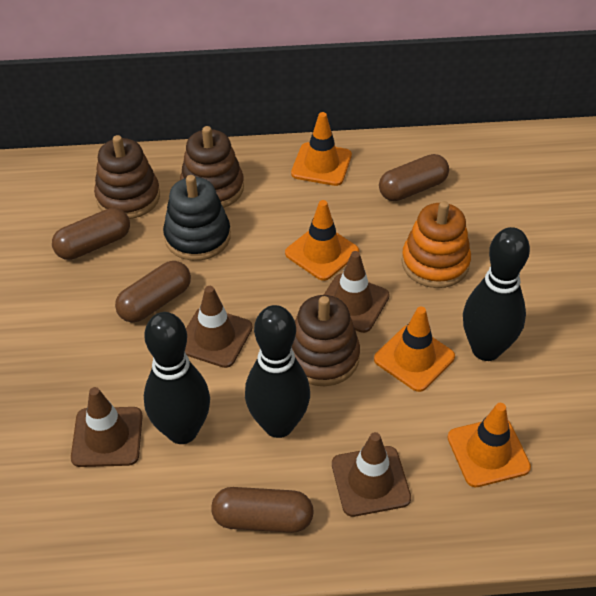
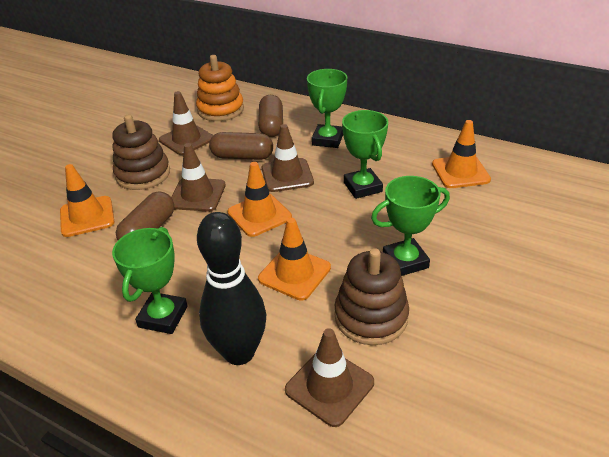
black bowling pin: 3 -> 1
black stacking toy: 1 -> 0
brown capsule: 4 -> 3
brown stacking toy: 3 -> 2
green trophy: 0 -> 4

